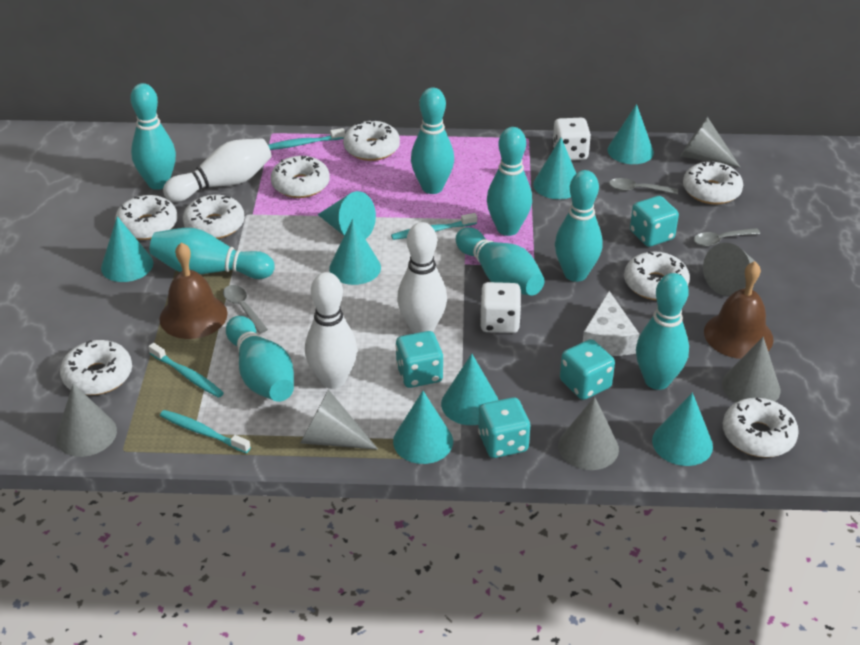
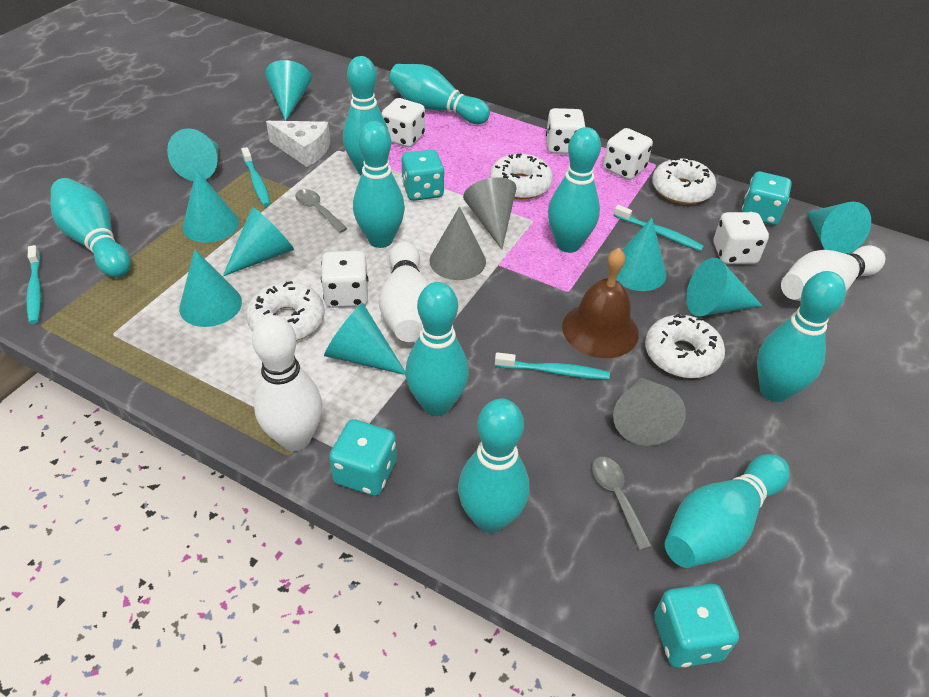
brown bell: 2 -> 1
grey cone: 6 -> 3
grey spoon: 3 -> 2
turquoise bowling pin: 8 -> 9
turquoise cone: 8 -> 9
white dice: 2 -> 5
white donut: 8 -> 4

